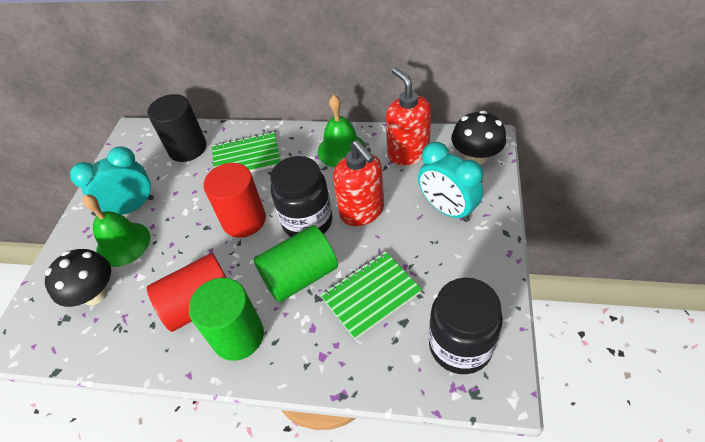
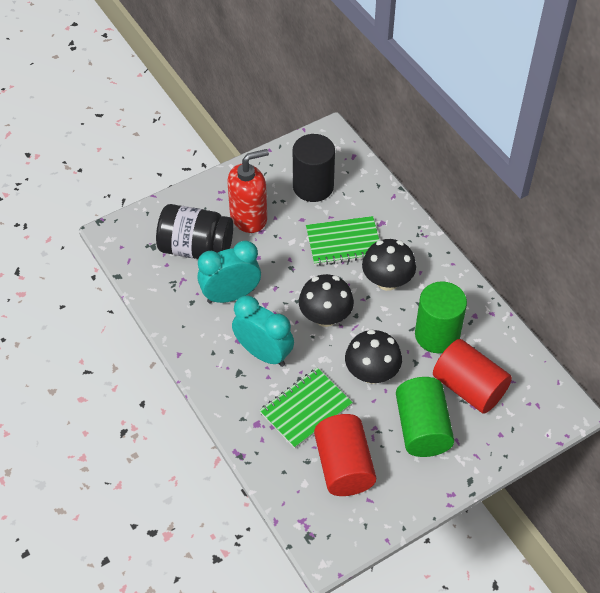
black jar: 2 -> 1
black mushroom: 2 -> 3
green bell: 2 -> 0
red soap dispenser: 2 -> 1

